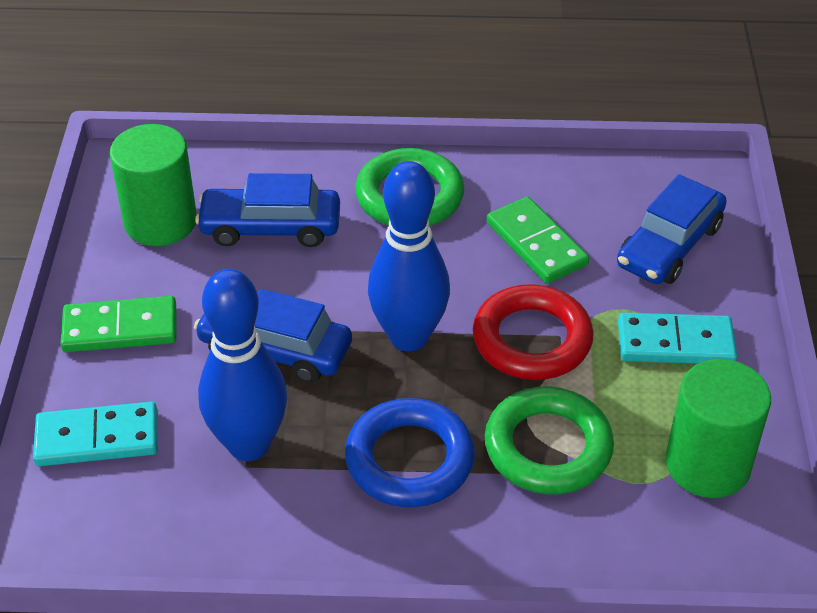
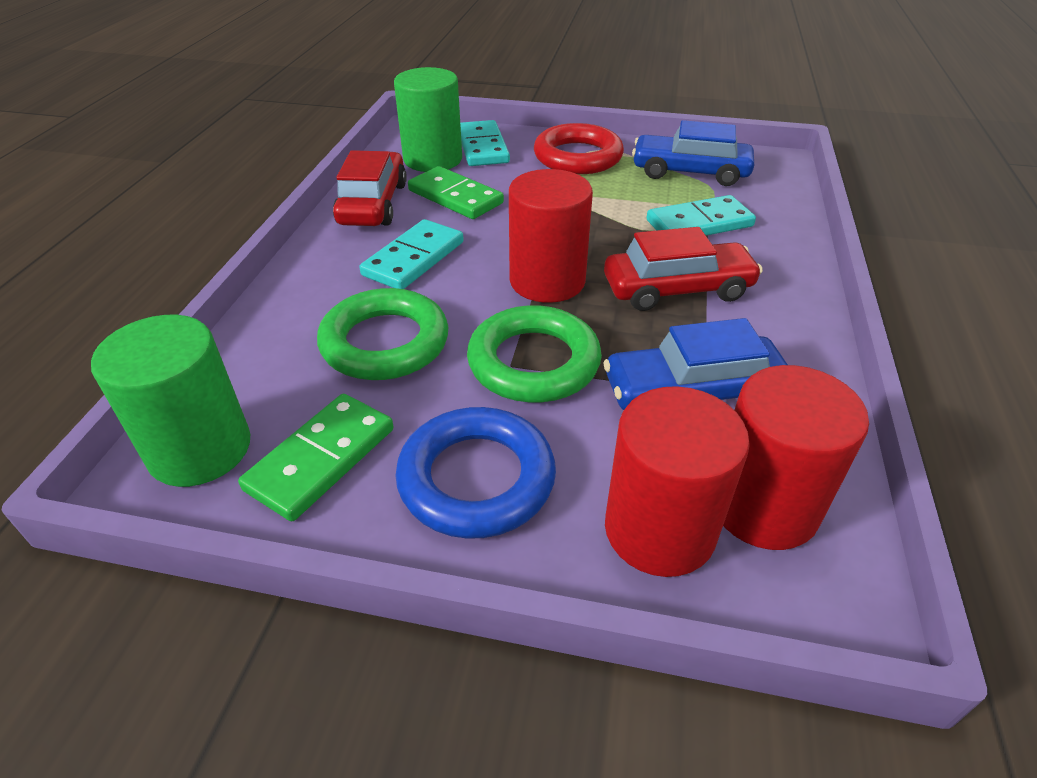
blue bowling pin: 2 -> 0
blue car: 3 -> 2
red car: 0 -> 2
red cylinder: 0 -> 3
turquoise domino: 2 -> 3

